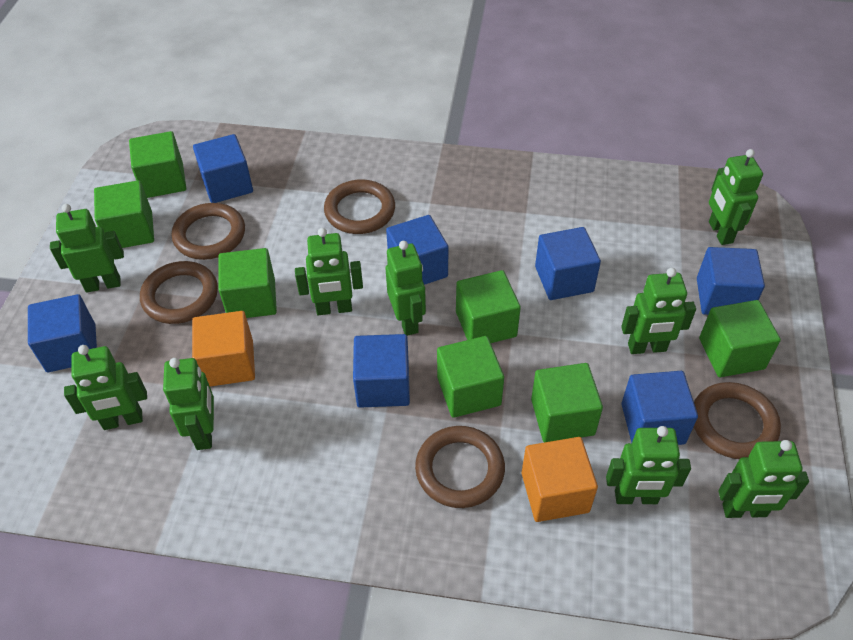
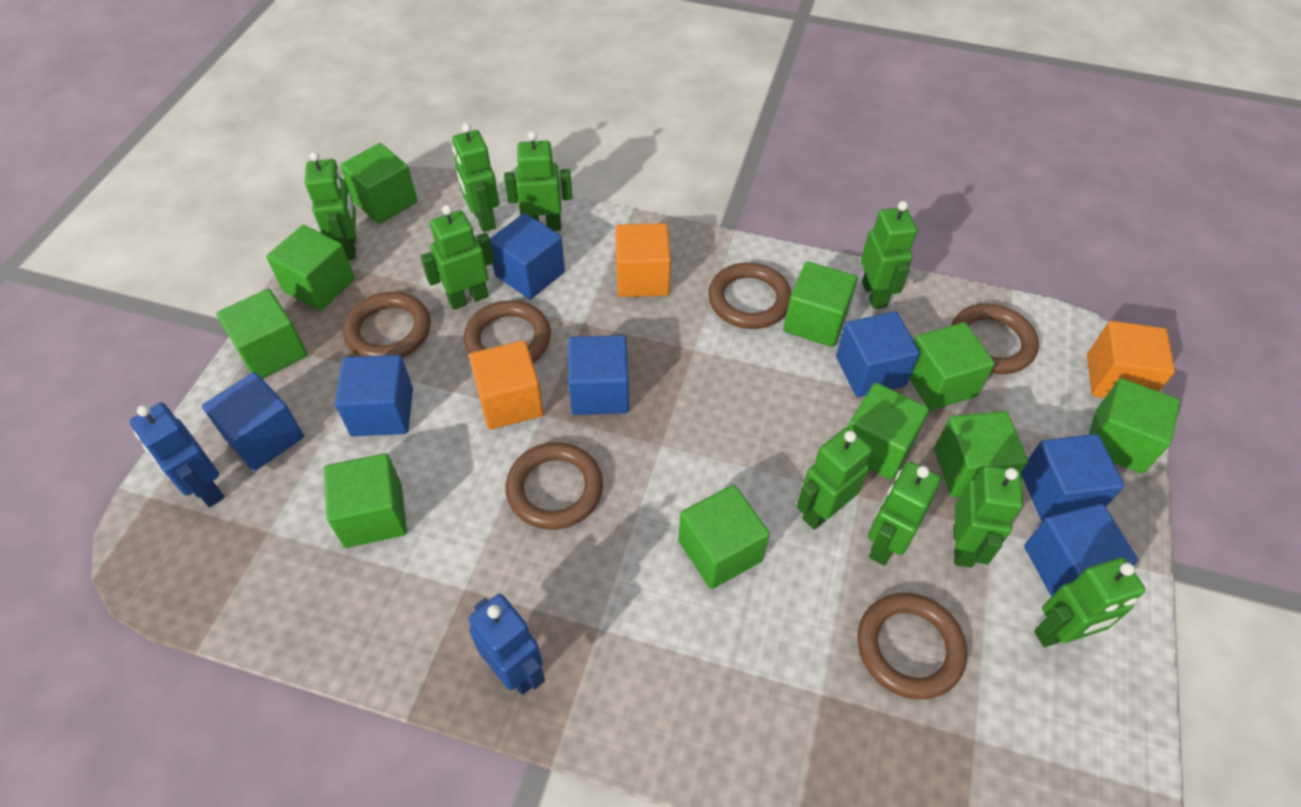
blue robot: 0 -> 2
brown ring: 5 -> 6
green cube: 7 -> 10
orange cube: 2 -> 3

